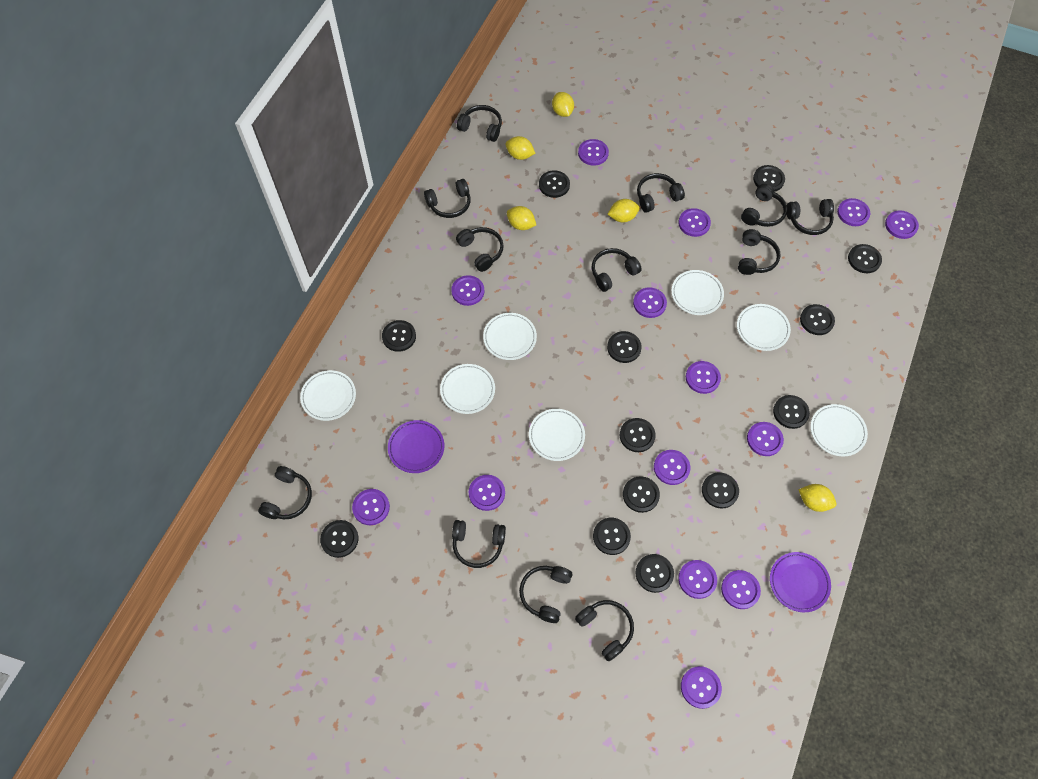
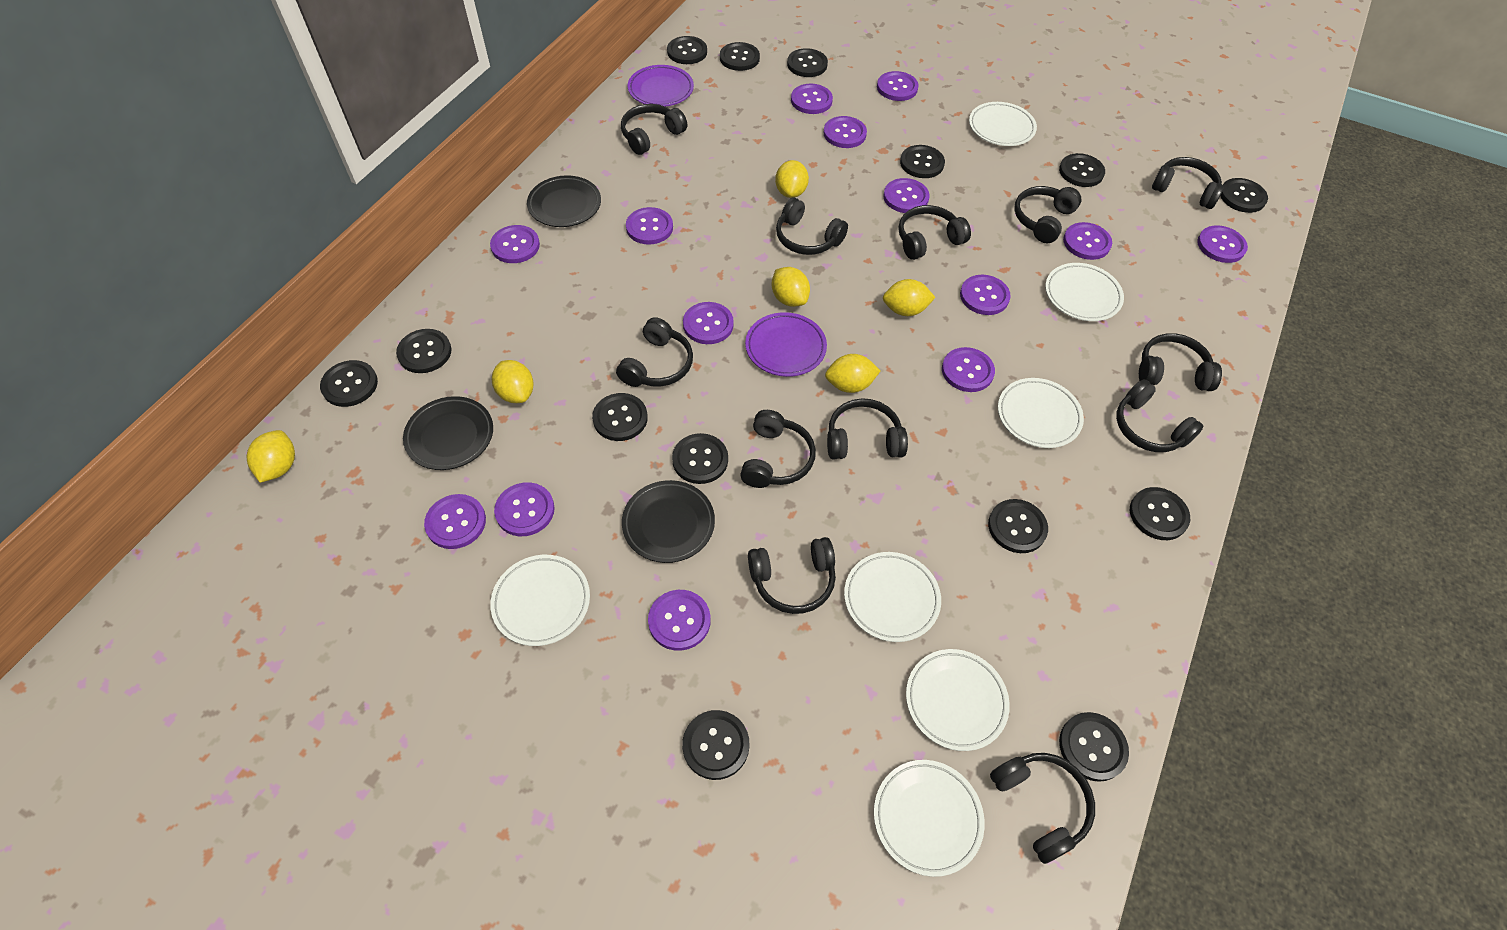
black button: 13 -> 14
black plate: 0 -> 3
yellow lemon: 5 -> 6

